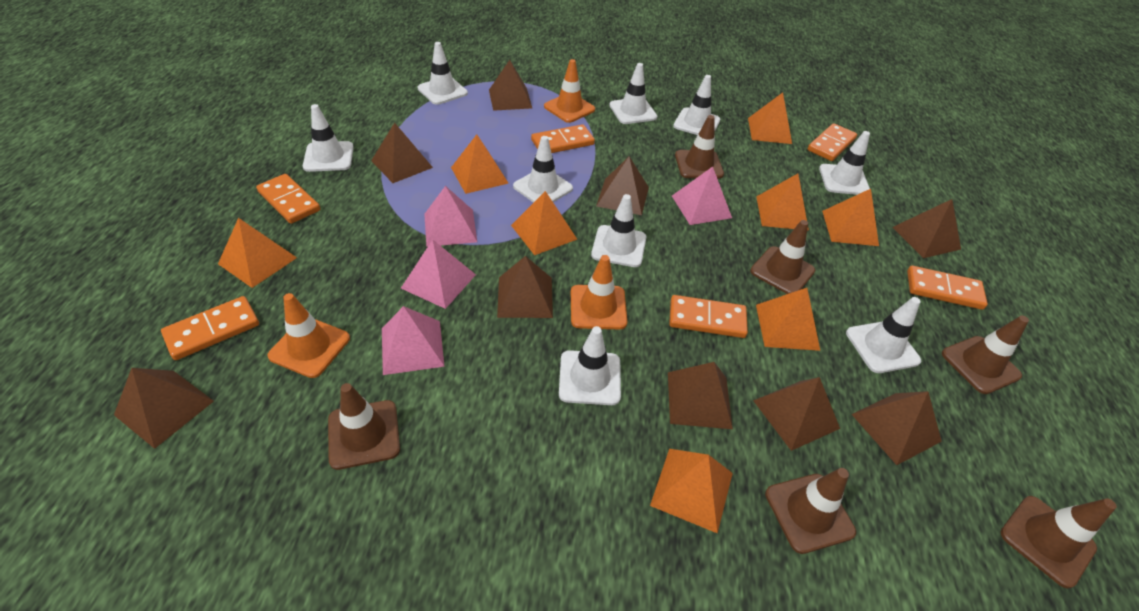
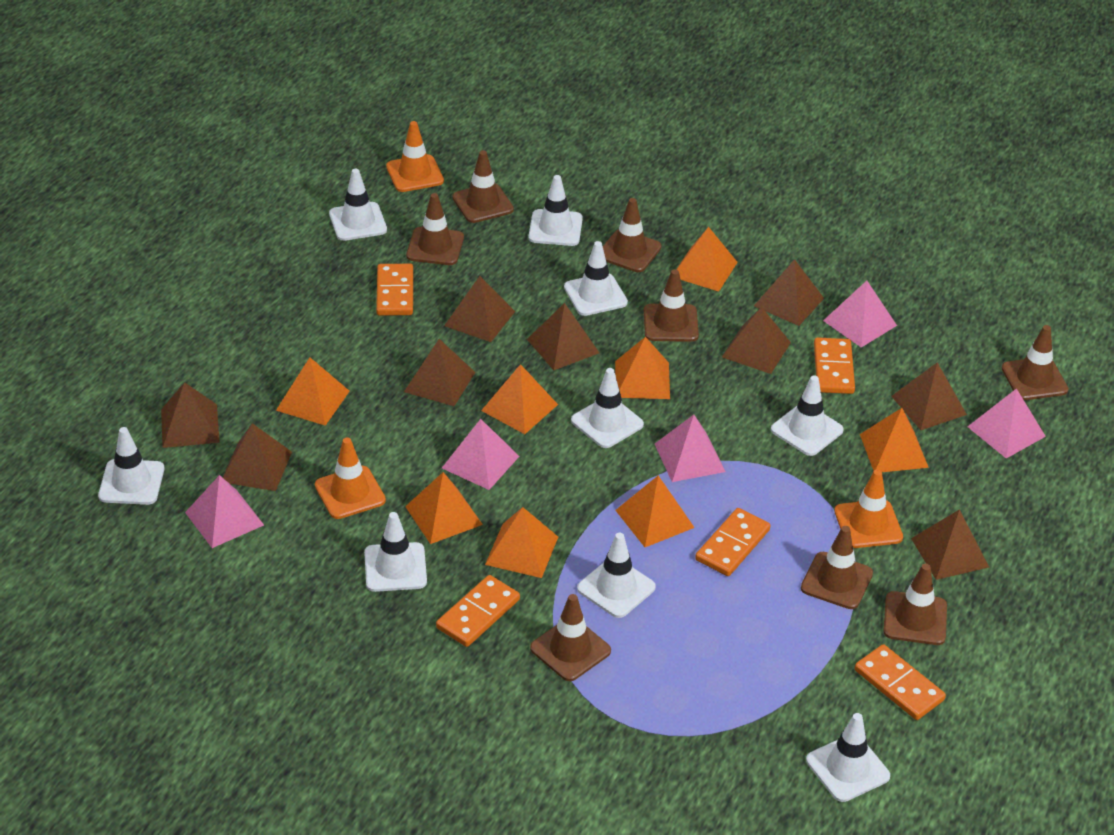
brown traffic cone: 6 -> 8
orange domino: 6 -> 5
pink pyramid: 4 -> 5

